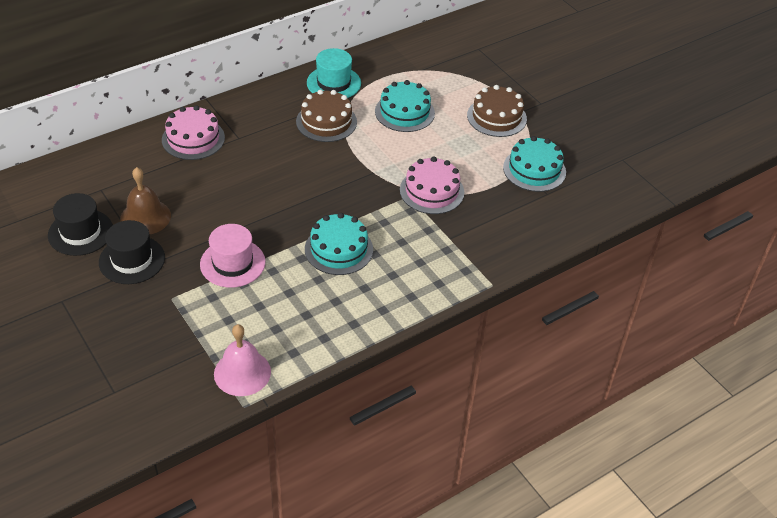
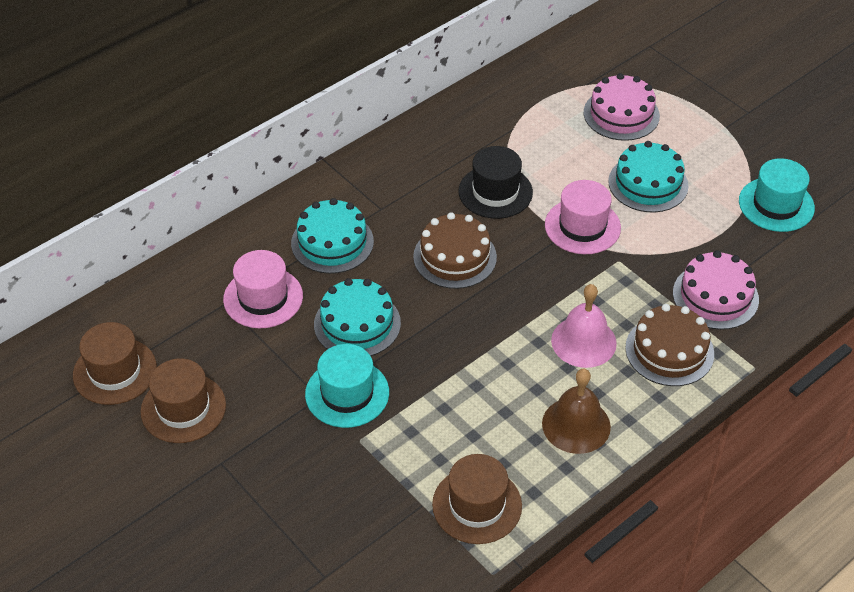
black hat: 2 -> 1
brown hat: 0 -> 3
pink hat: 1 -> 2
turquoise hat: 1 -> 2

